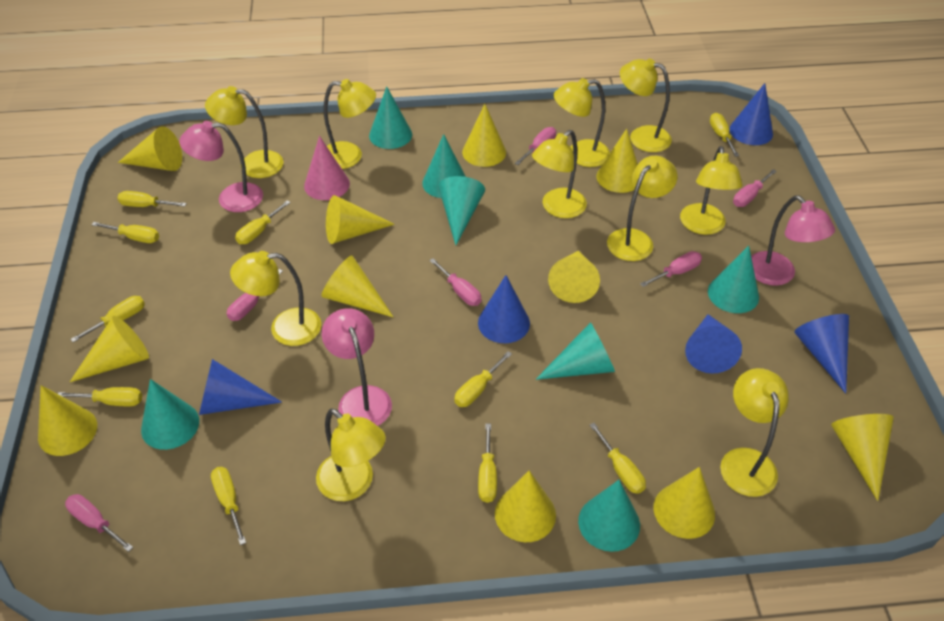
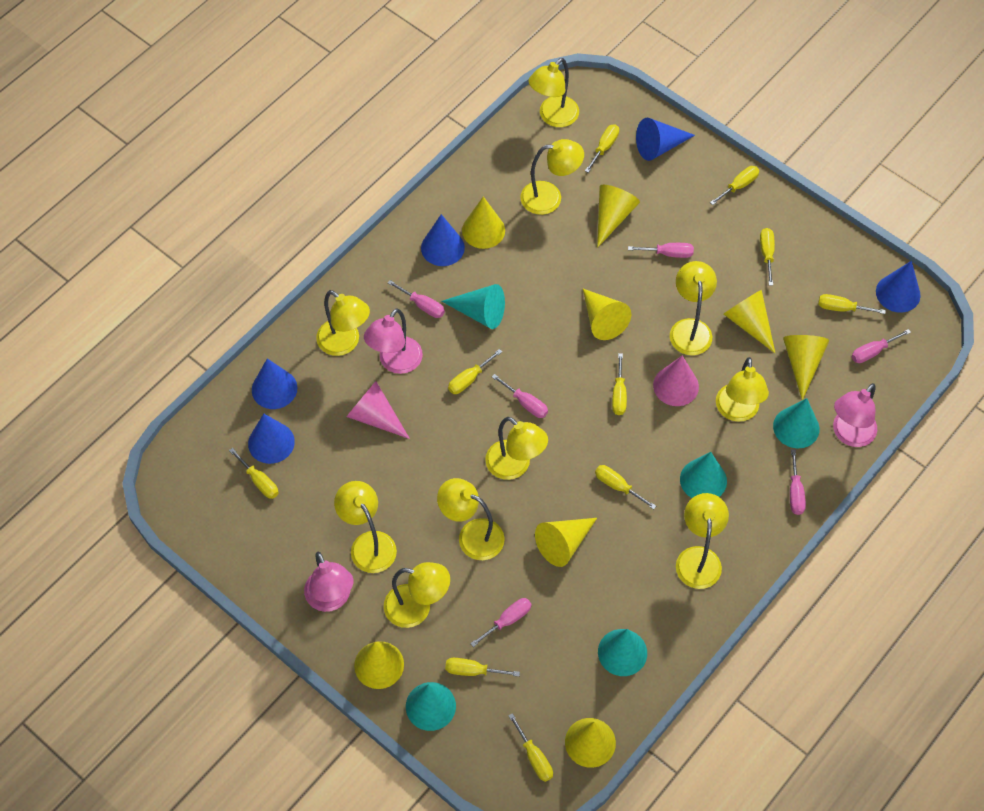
pink cone: 1 -> 2
turquoise cone: 7 -> 5
yellow cone: 11 -> 8

